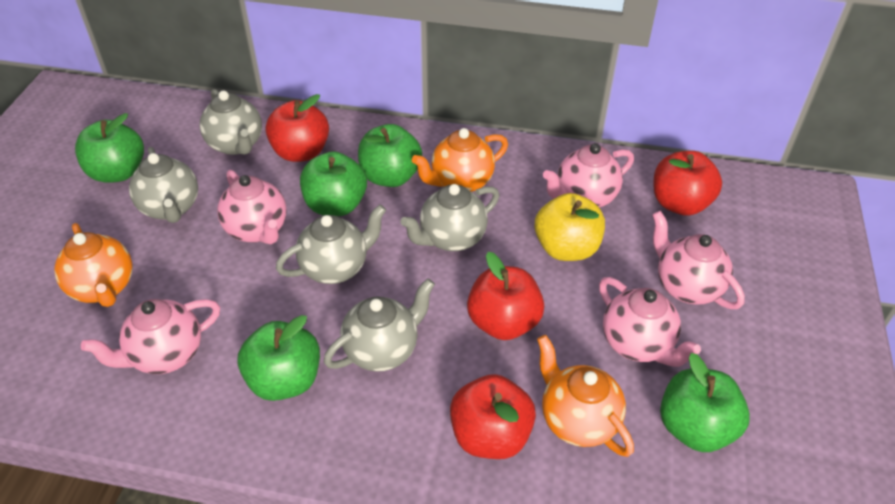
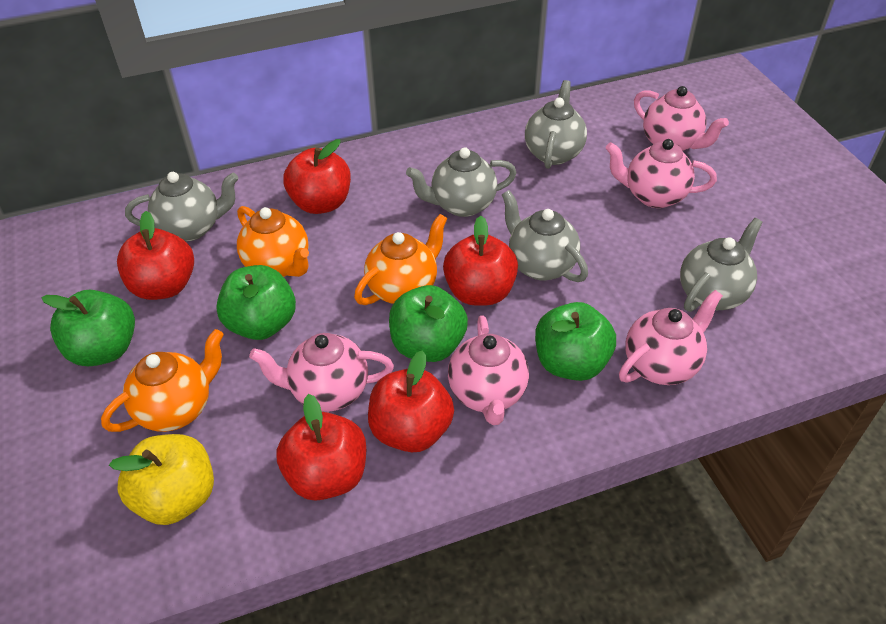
green apple: 5 -> 4
red apple: 4 -> 5

